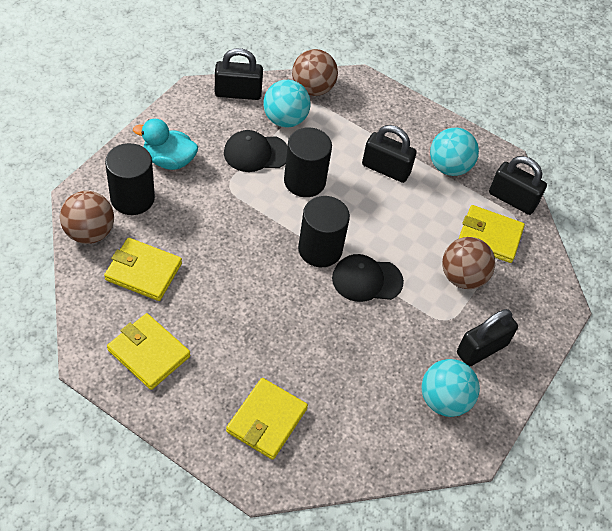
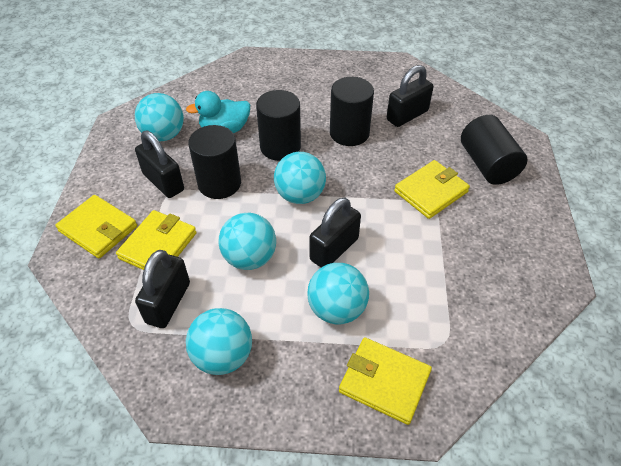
black cap: 2 -> 0
black cylinder: 3 -> 4
brown ball: 3 -> 0
turquoise ball: 3 -> 5

